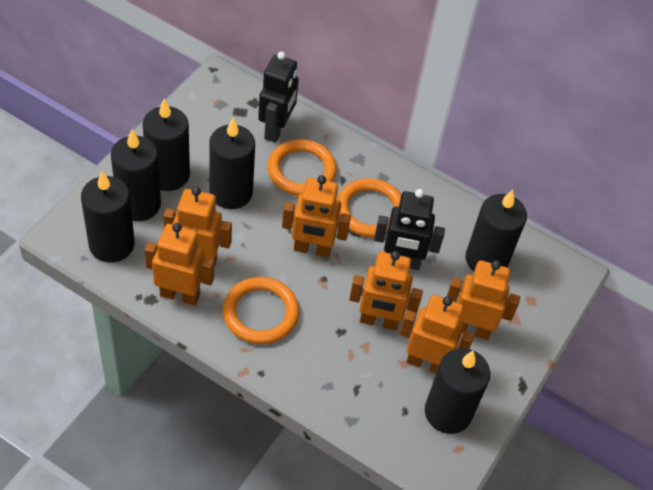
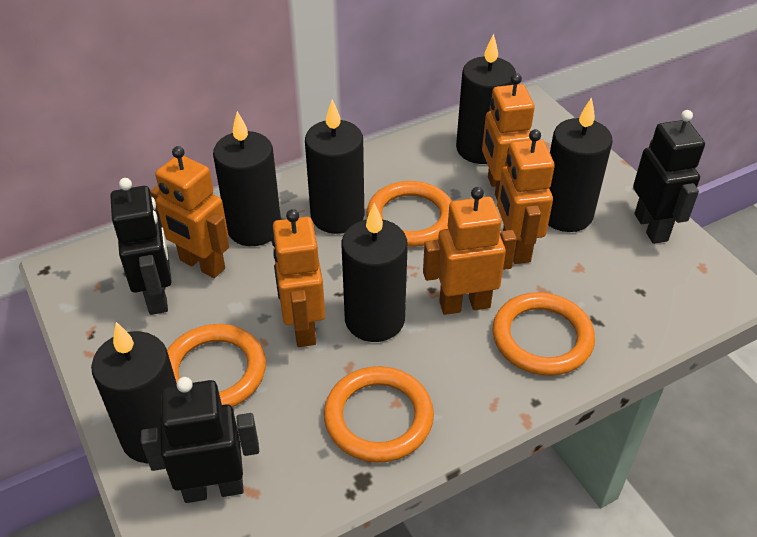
black robot: 2 -> 3
orange ring: 3 -> 4
orange robot: 6 -> 5

